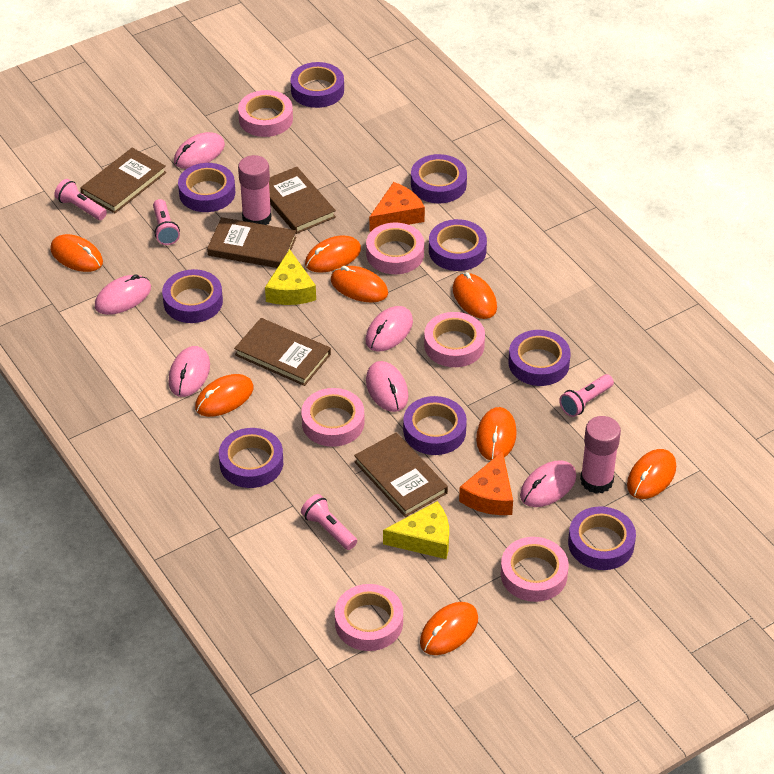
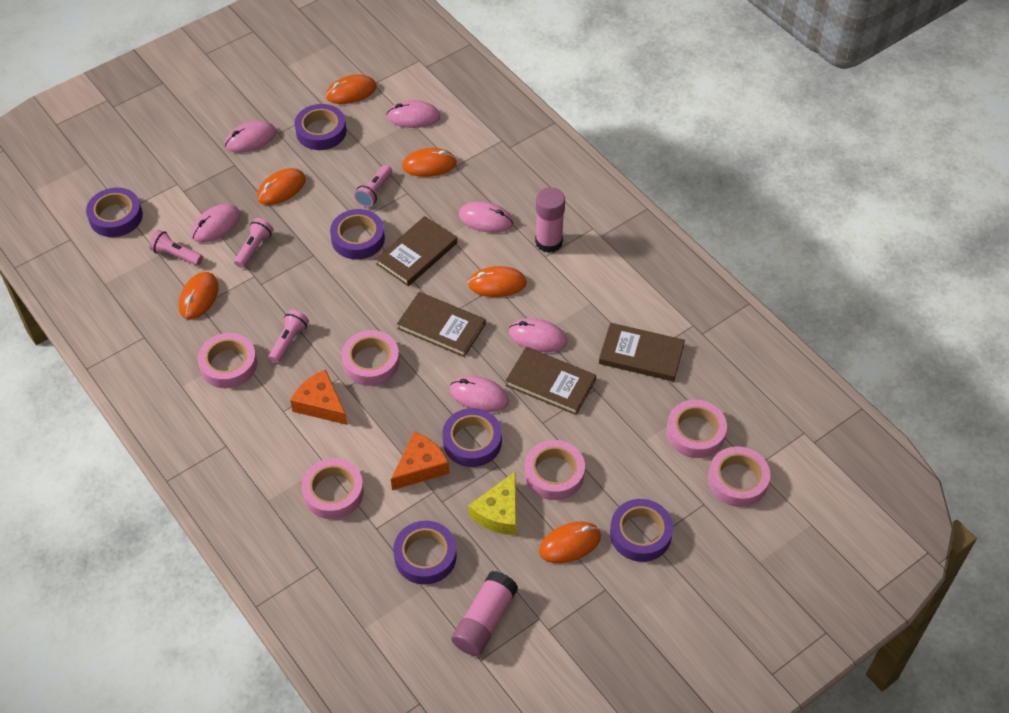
brown book: 5 -> 4
orange mouse: 8 -> 6
purple tape: 9 -> 6
yellow cheese: 2 -> 1

